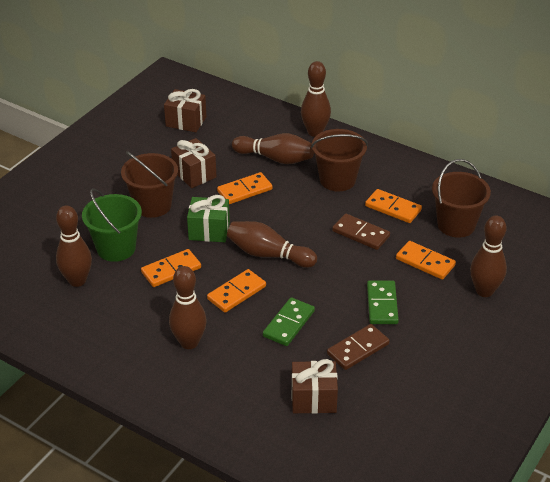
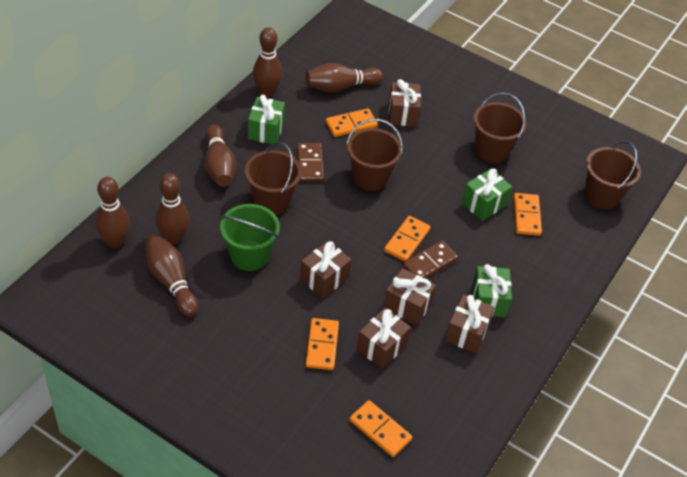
brown bucket: 3 -> 4
brown gift: 3 -> 5
green domino: 2 -> 0
green gift: 1 -> 3

